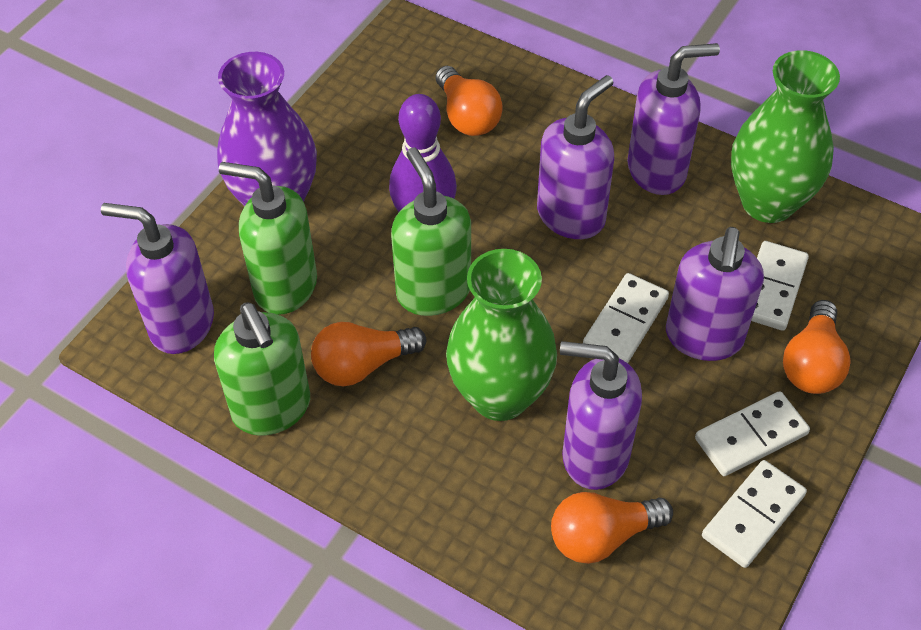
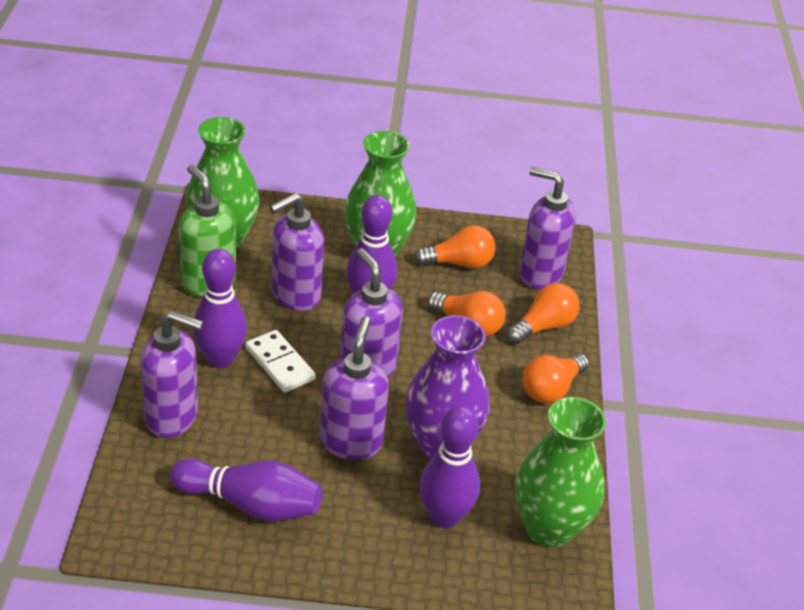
green soap dispenser: 3 -> 1
green vase: 2 -> 3
purple bowling pin: 1 -> 4
white domino: 4 -> 1

